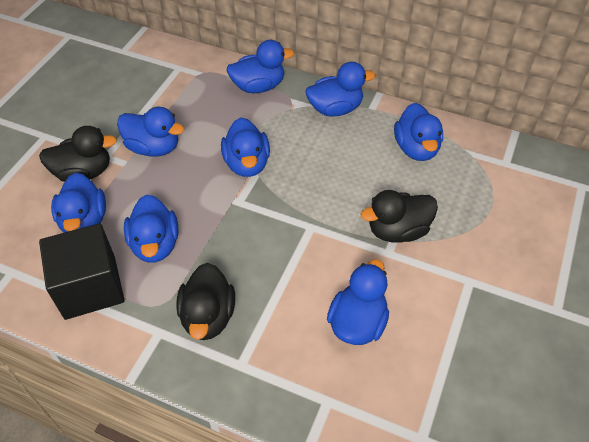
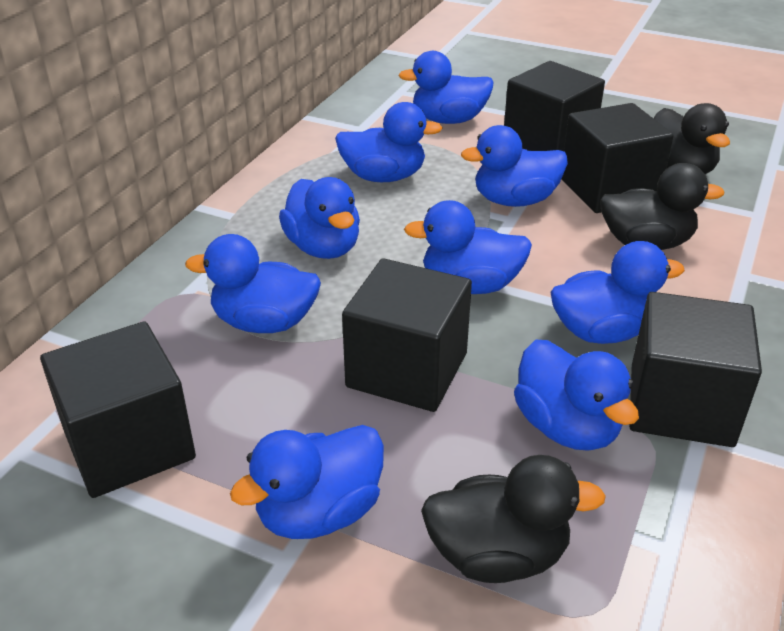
black cube: 1 -> 5
blue duck: 8 -> 9

